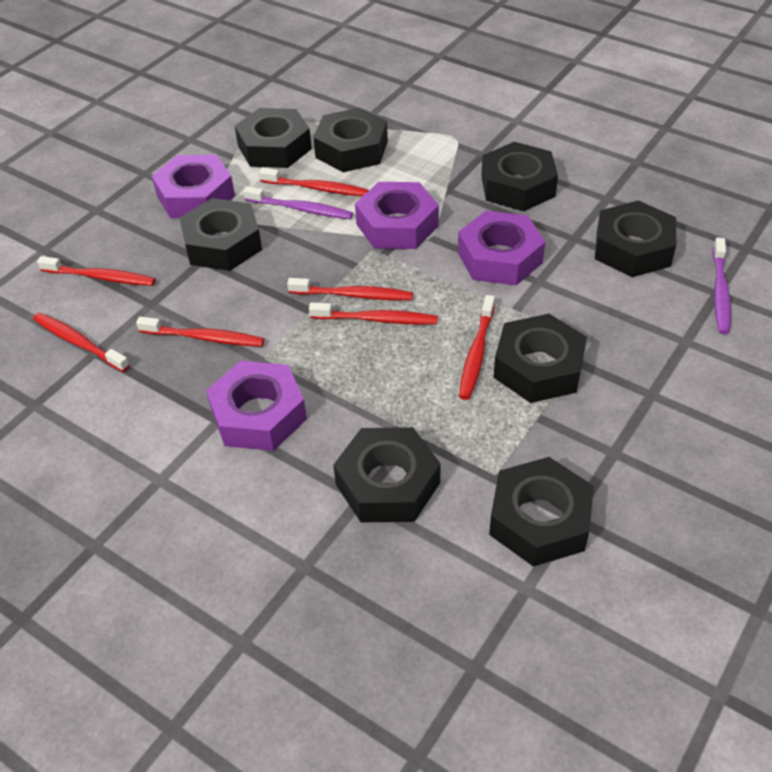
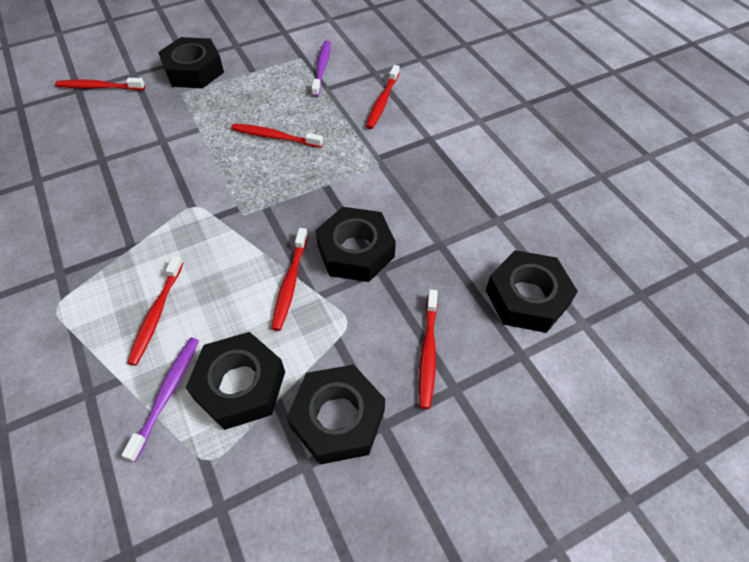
black nut: 8 -> 5
purple nut: 4 -> 0
red toothbrush: 7 -> 6

